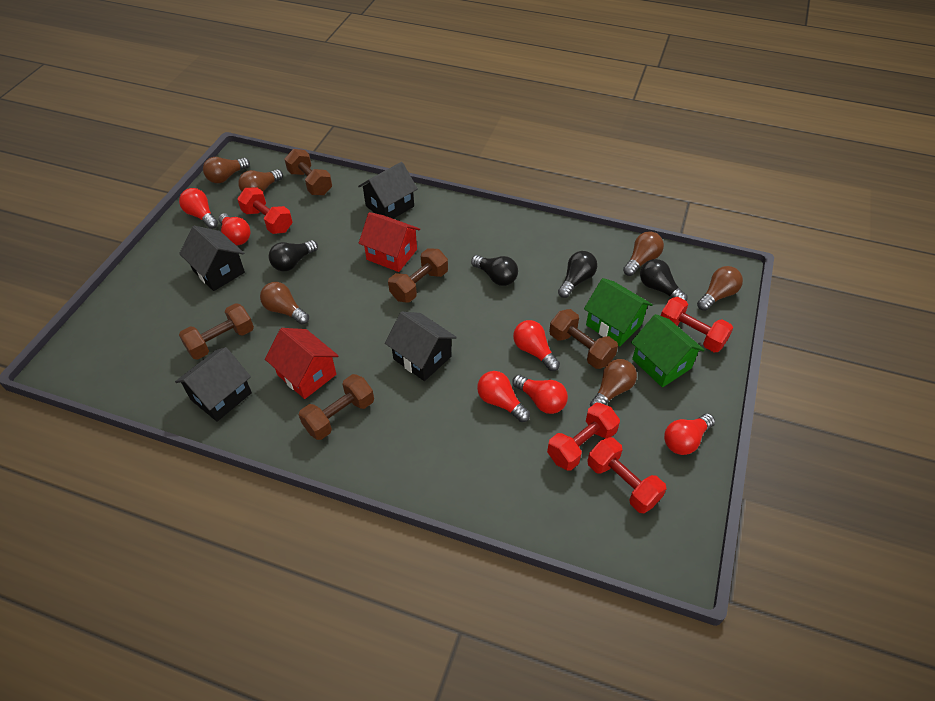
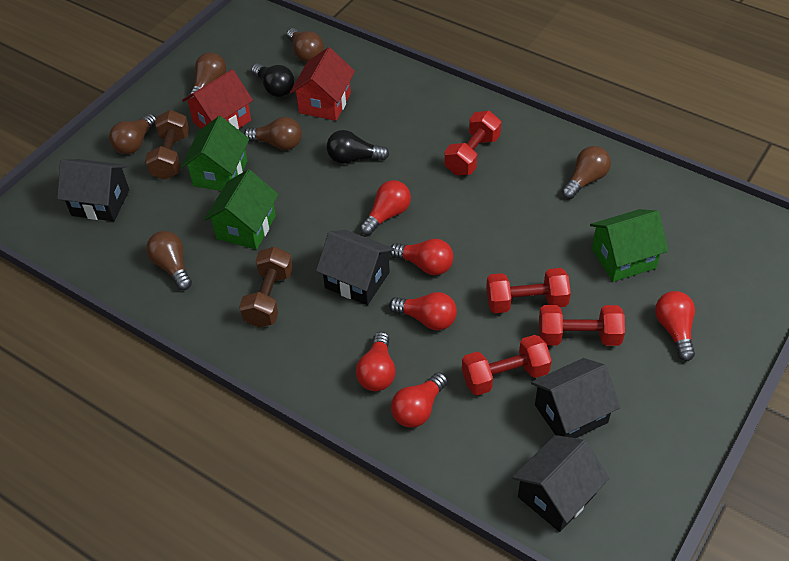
black light bulb: 4 -> 2
brown dumbbell: 5 -> 2
green house: 2 -> 3

